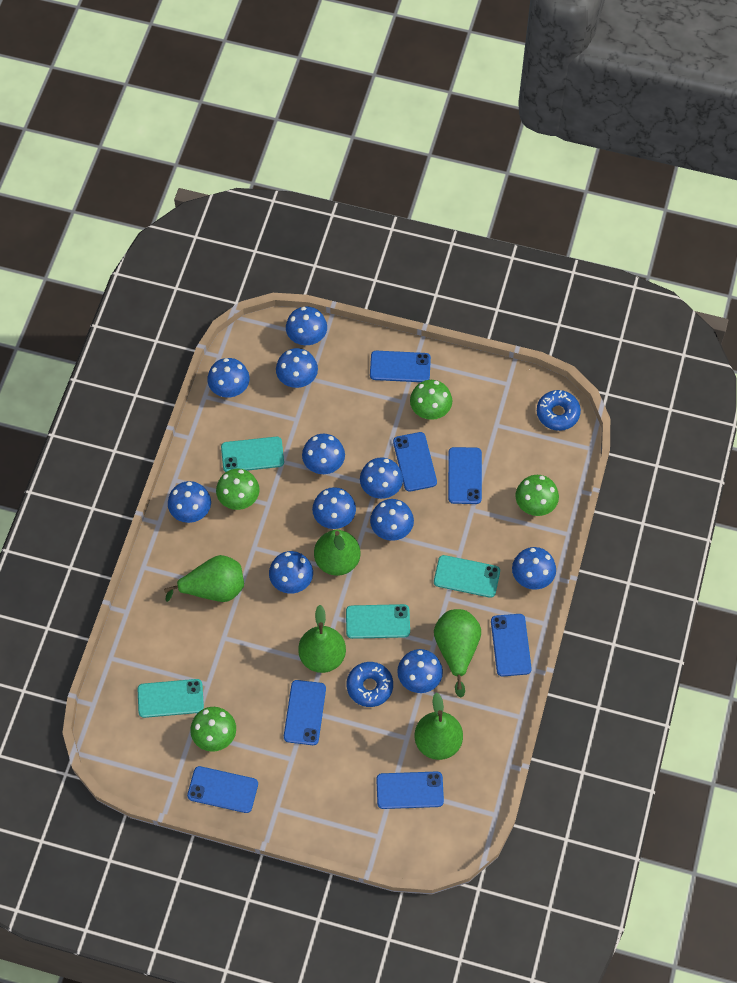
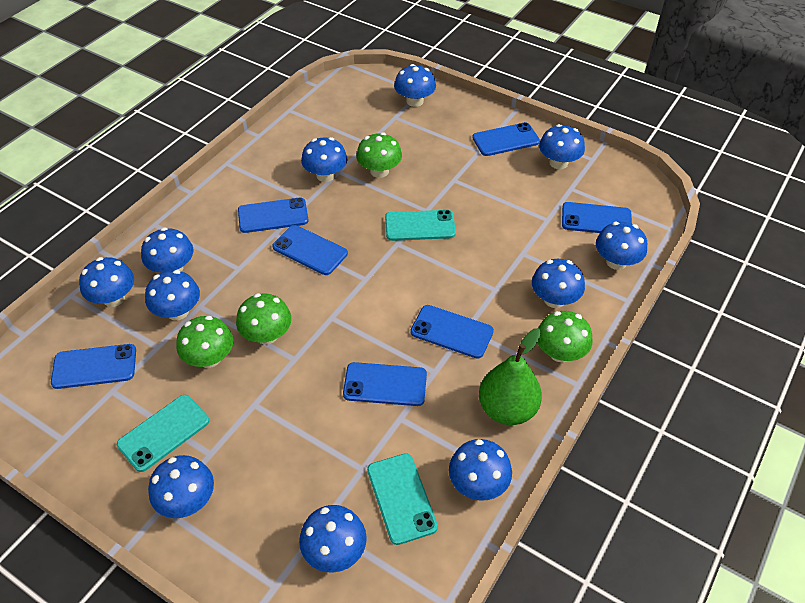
blue donut: 2 -> 0
green pear: 5 -> 1
turquoise phone: 4 -> 3

